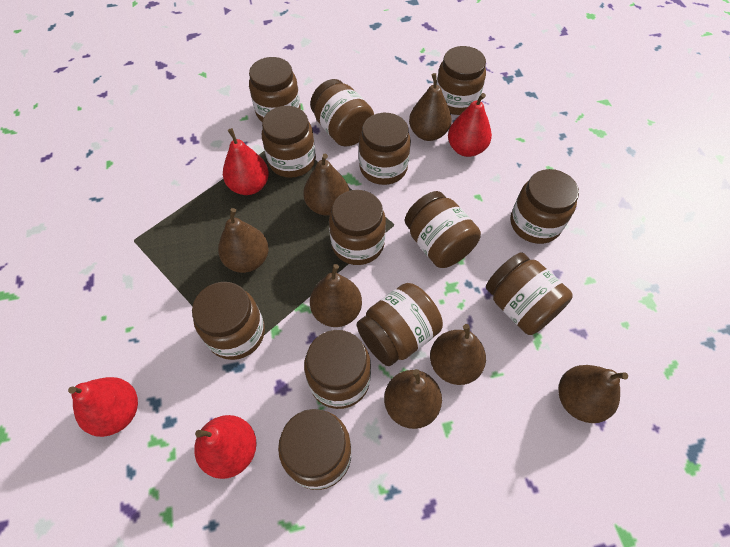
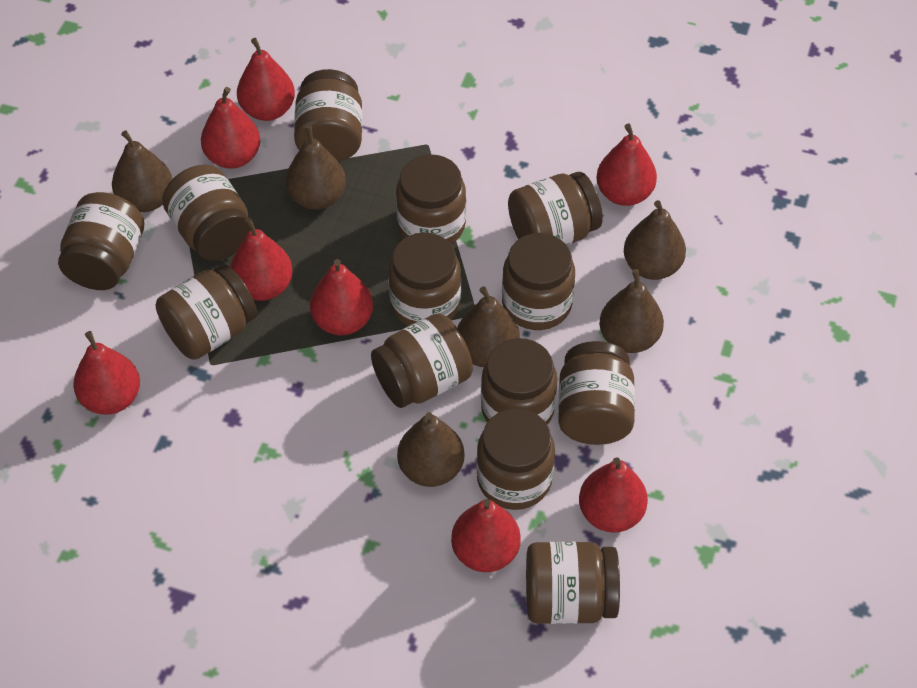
brown pear: 7 -> 6
red pear: 4 -> 8

